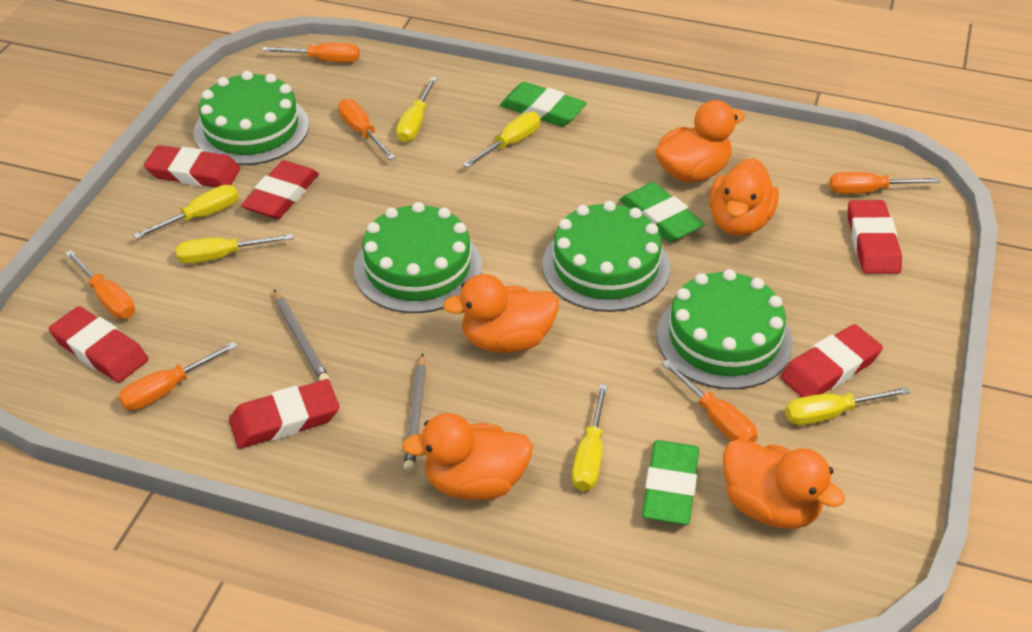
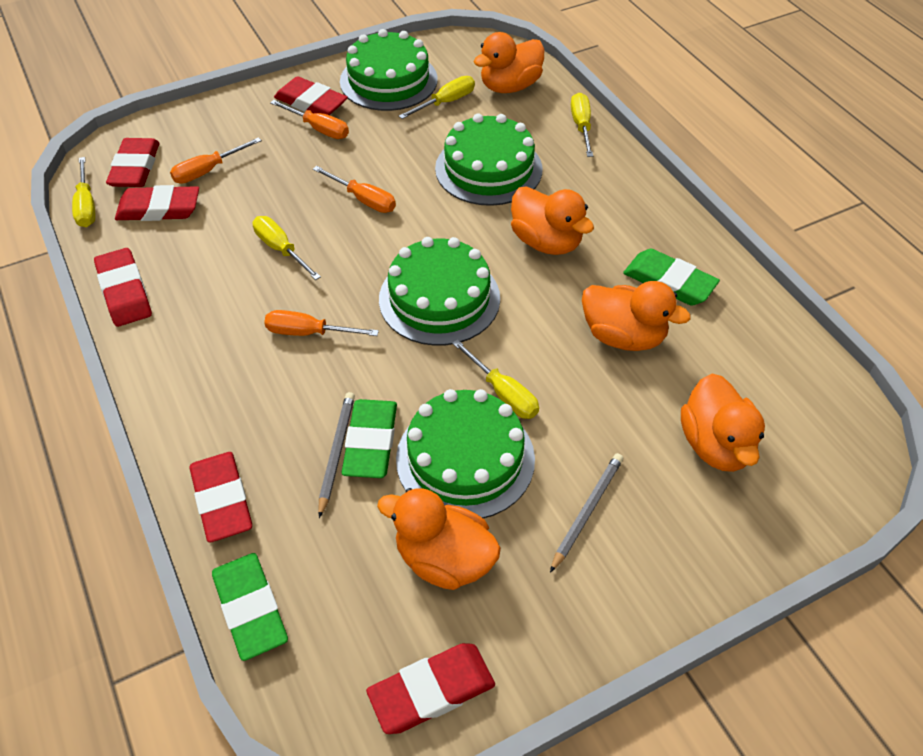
orange screwdriver: 6 -> 4
yellow screwdriver: 6 -> 5

